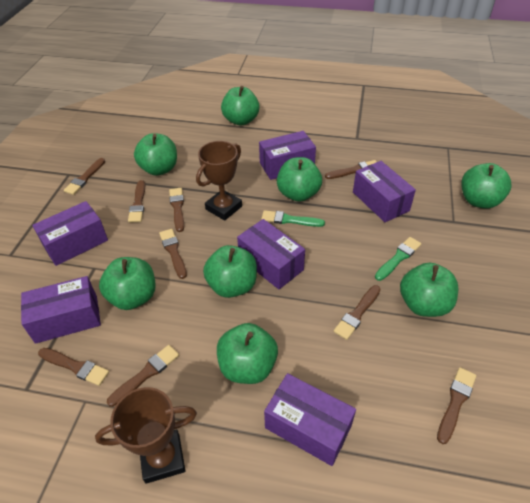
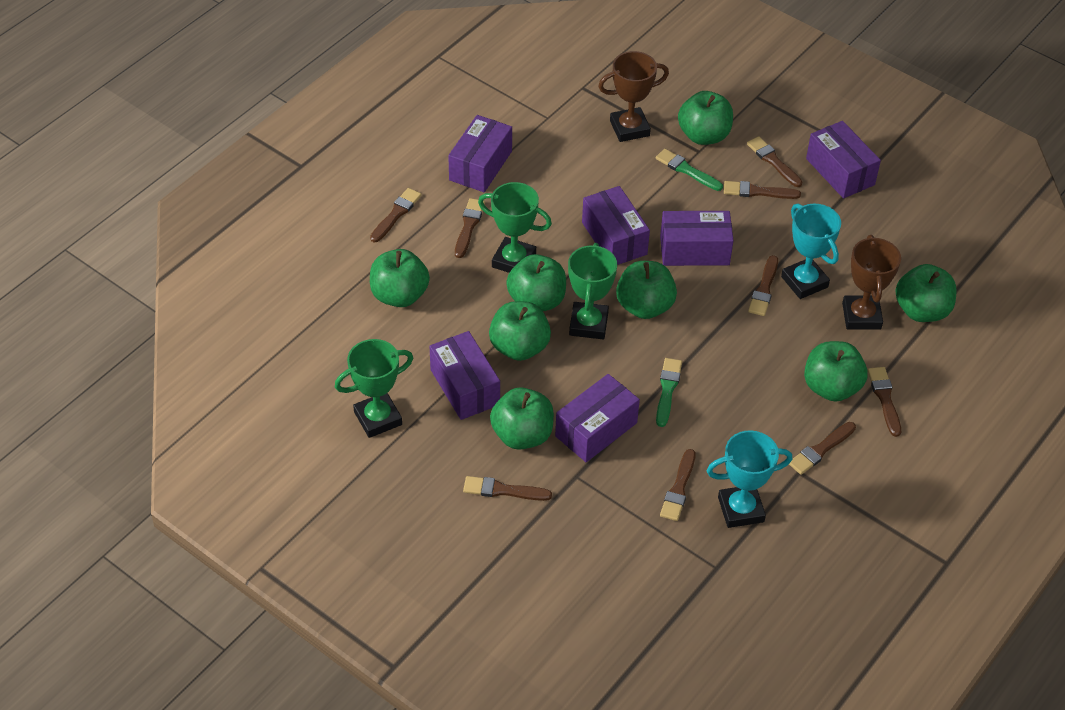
green trophy: 0 -> 3
turquoise trophy: 0 -> 2

